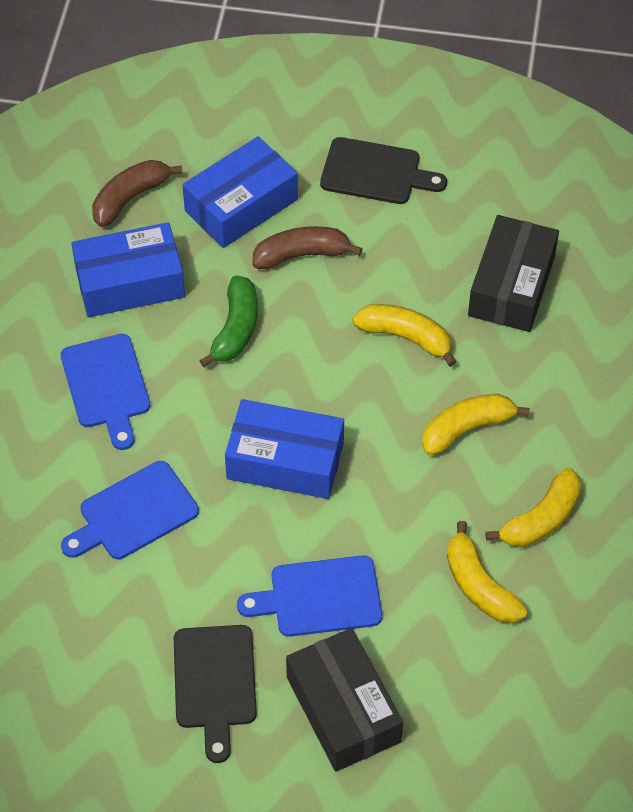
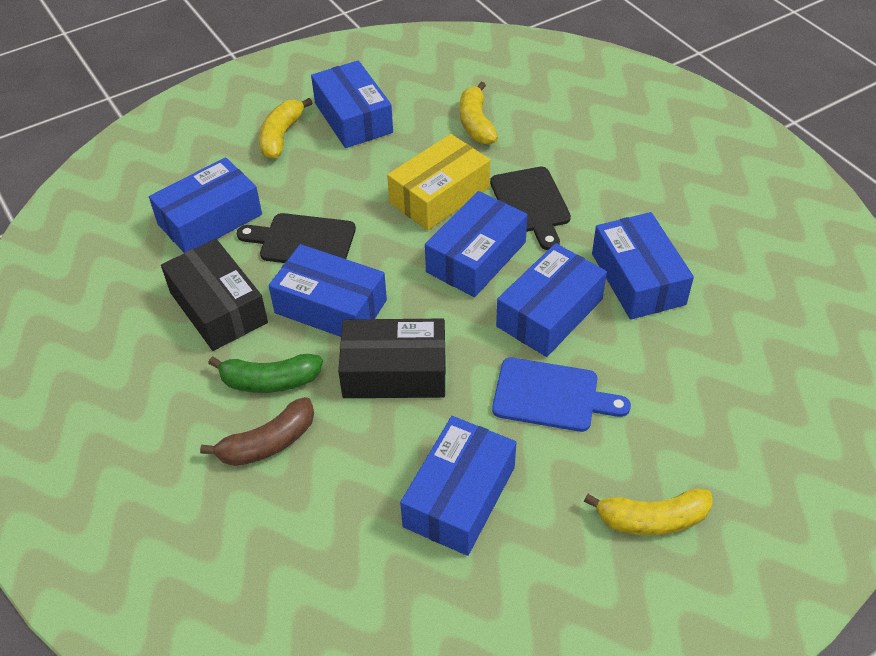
blue box: 3 -> 7
blue cutting board: 3 -> 1
brown banana: 2 -> 1
yellow banana: 4 -> 3
yellow box: 0 -> 1

